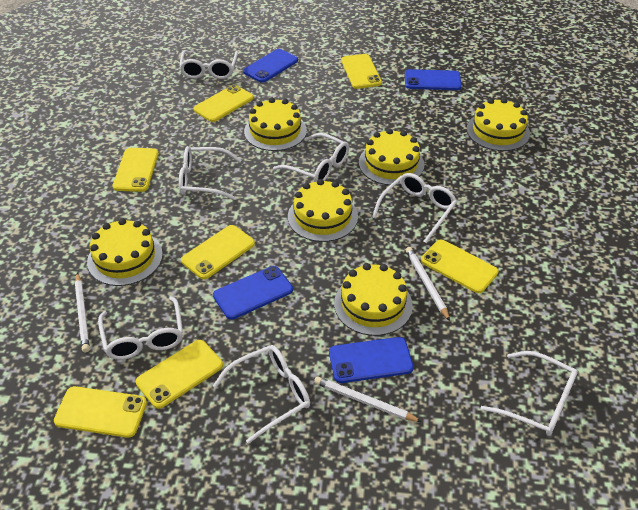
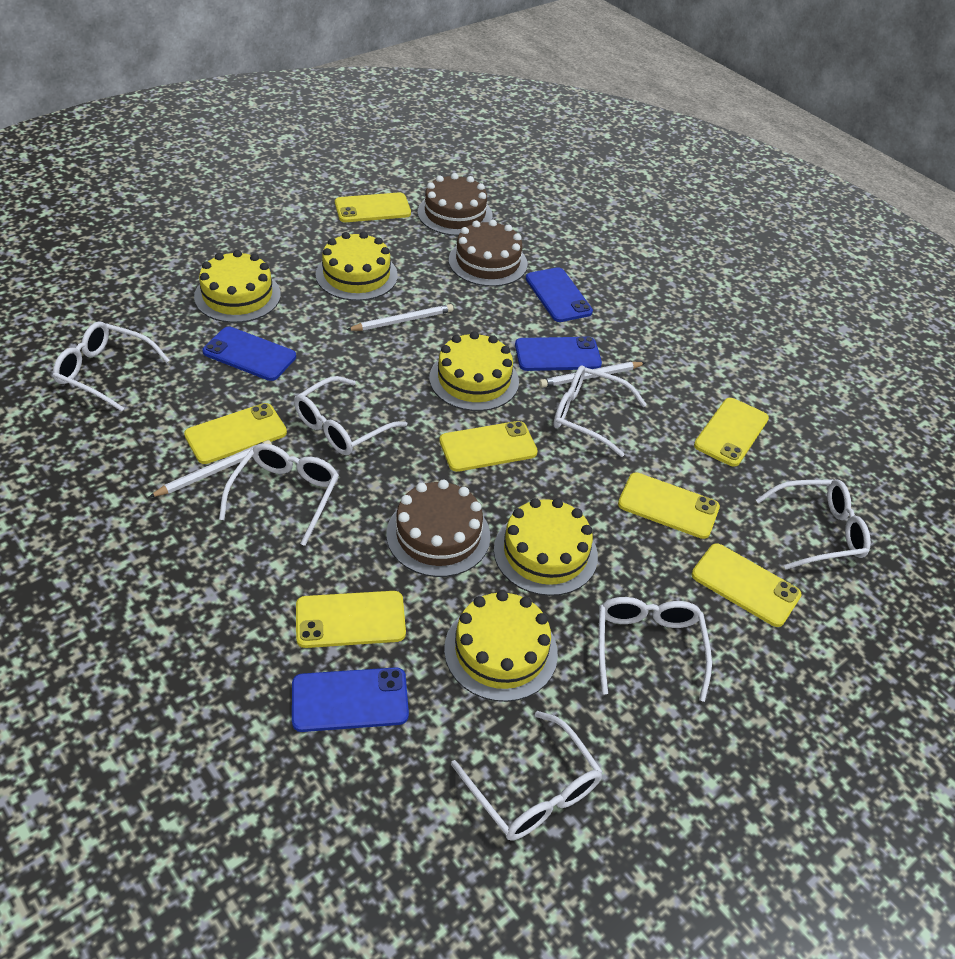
brown cake: 0 -> 3
yellow cake: 6 -> 5

